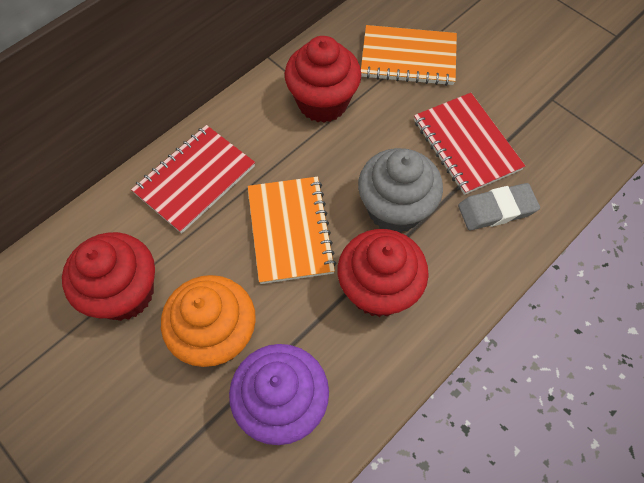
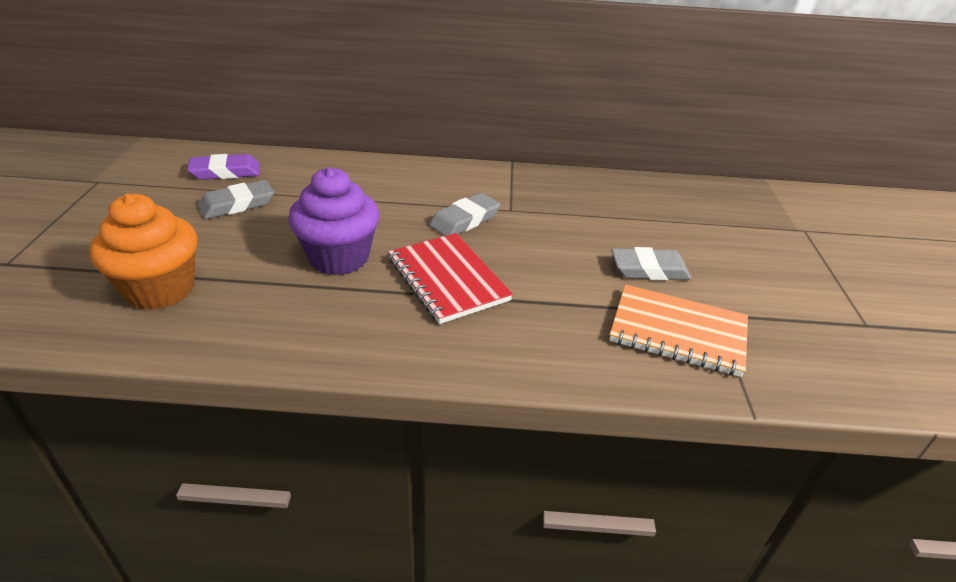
grey cupcake: 1 -> 0
grey eraser: 1 -> 3
orange notebook: 2 -> 1
purple eraser: 0 -> 1
red cupcake: 3 -> 0
red notebook: 2 -> 1

